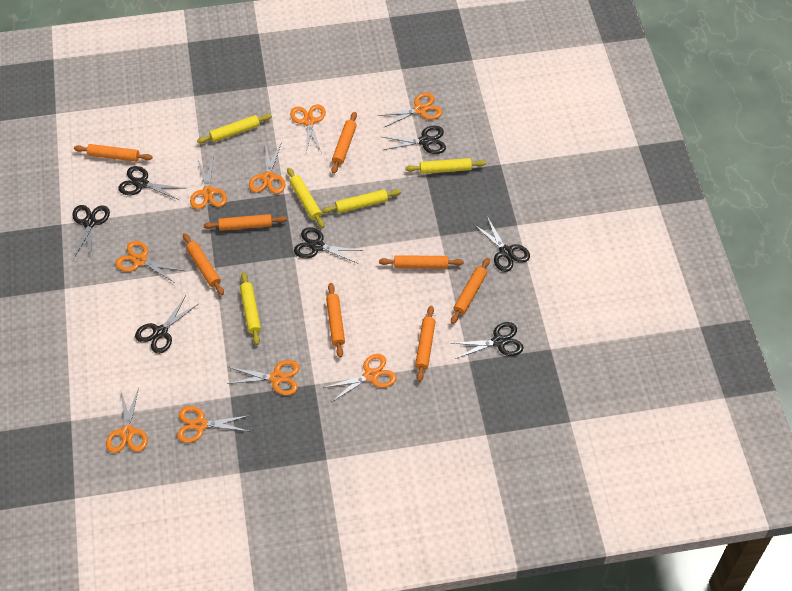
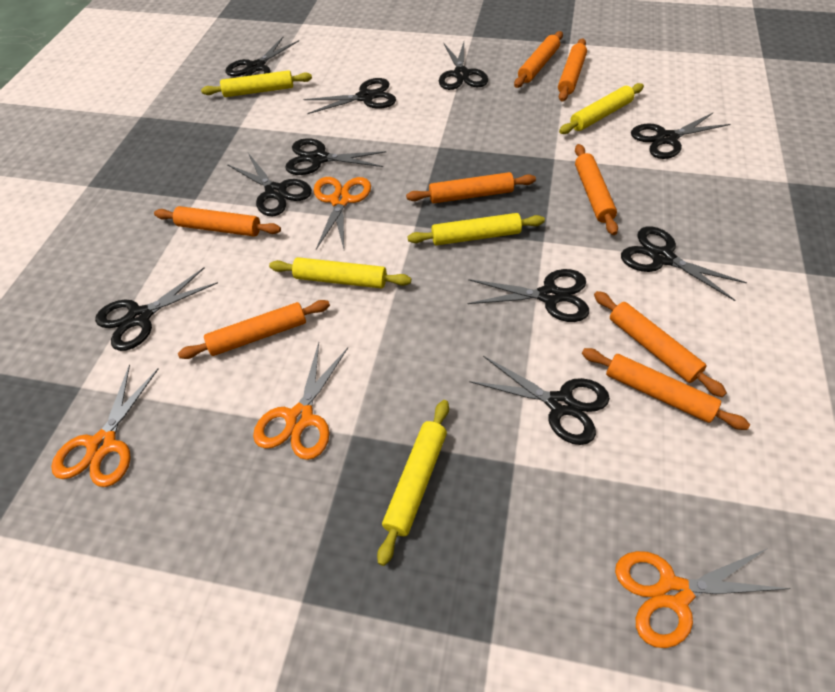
black scissors: 7 -> 10
orange scissors: 9 -> 4

